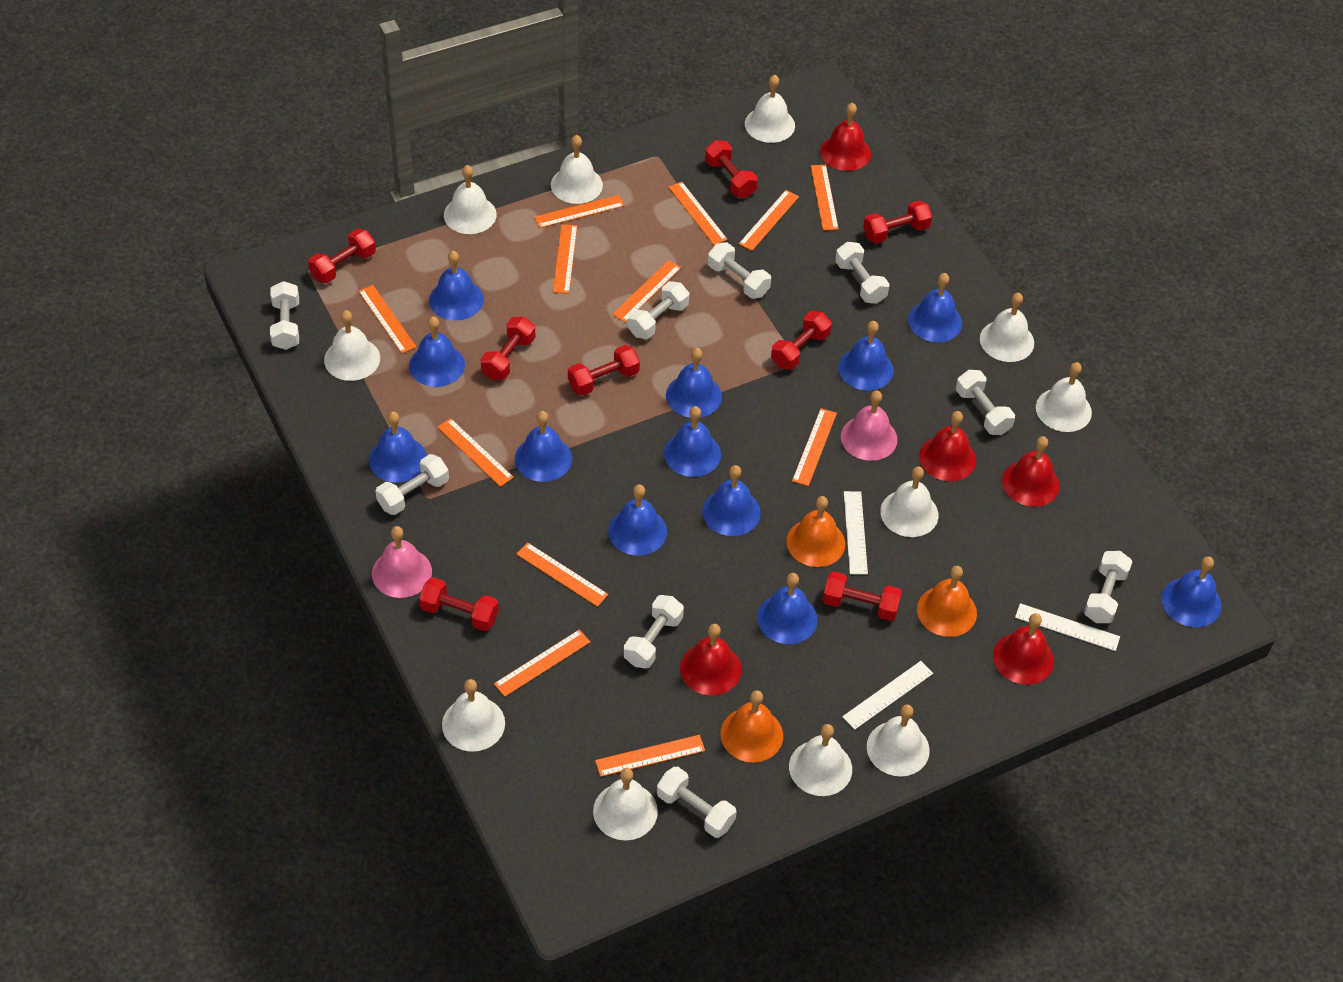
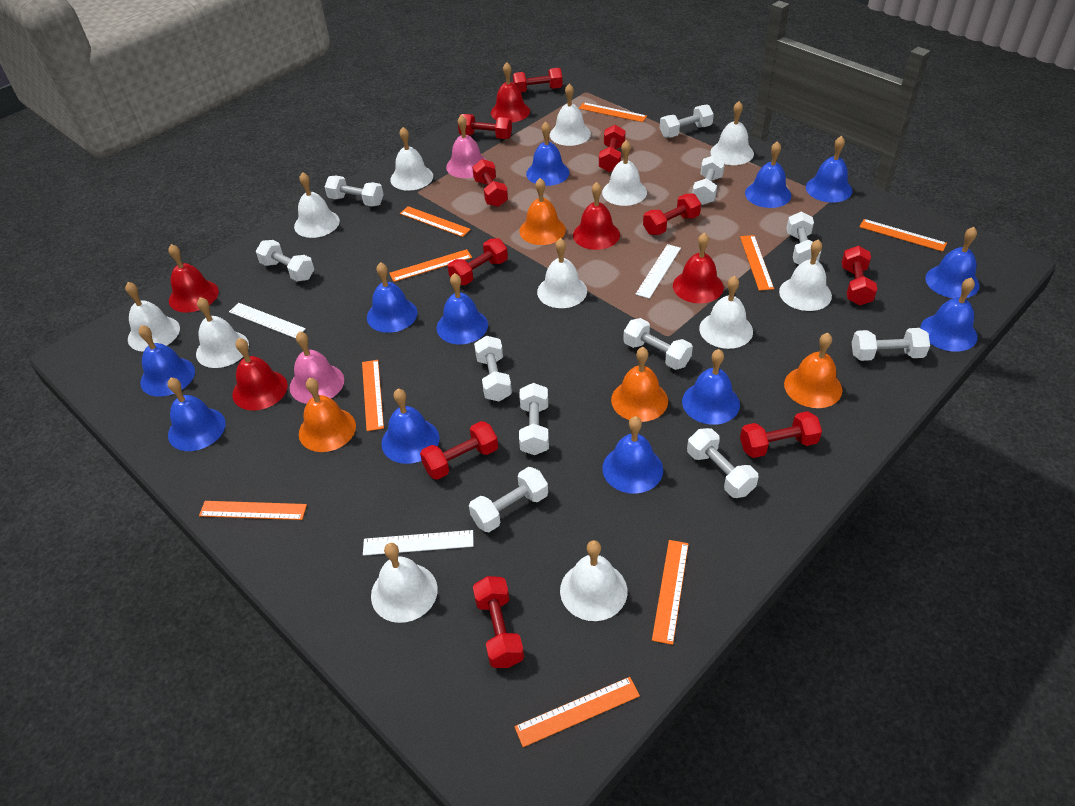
orange bell: 3 -> 4
orange ruler: 12 -> 9
red dumbbell: 8 -> 10
white bell: 11 -> 12
white dumbbell: 9 -> 11

